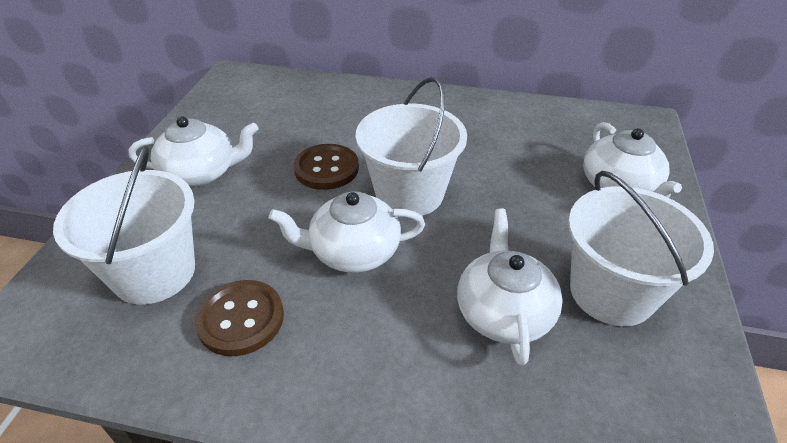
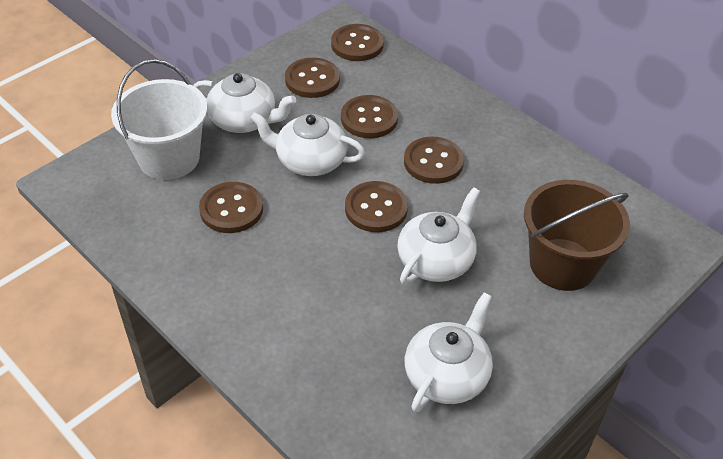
brown bucket: 0 -> 1
brown button: 2 -> 6
white bucket: 3 -> 1

